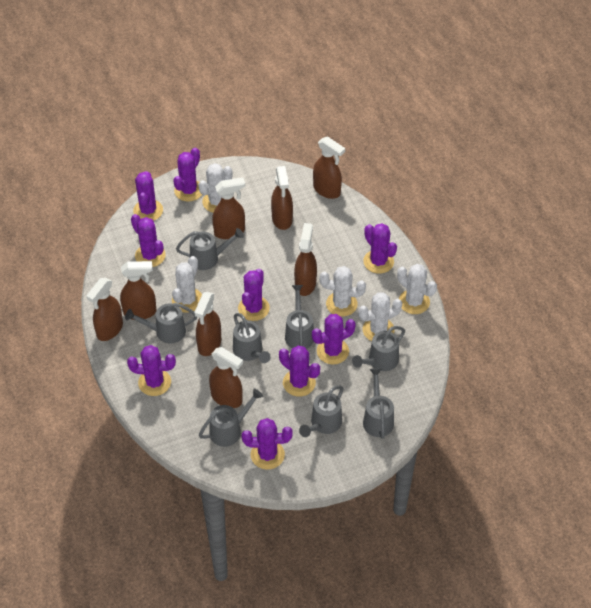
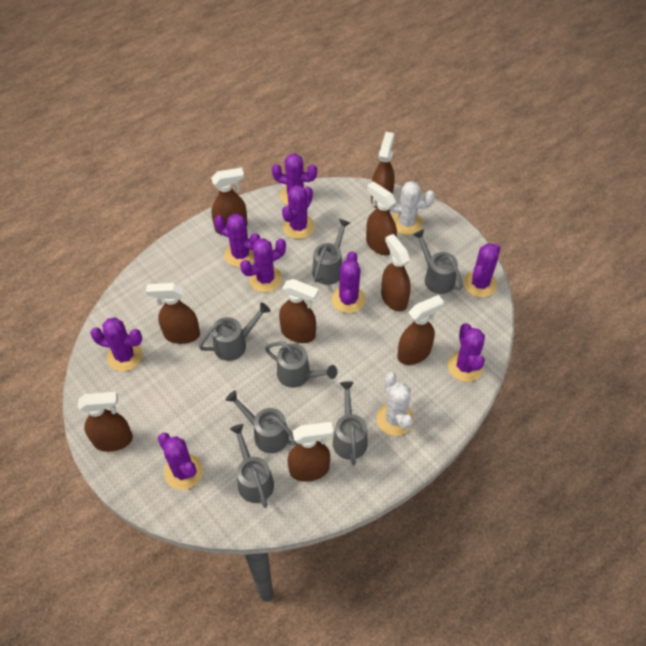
brown spray bottle: 8 -> 9
grey watering can: 8 -> 7
white cactus: 5 -> 2

